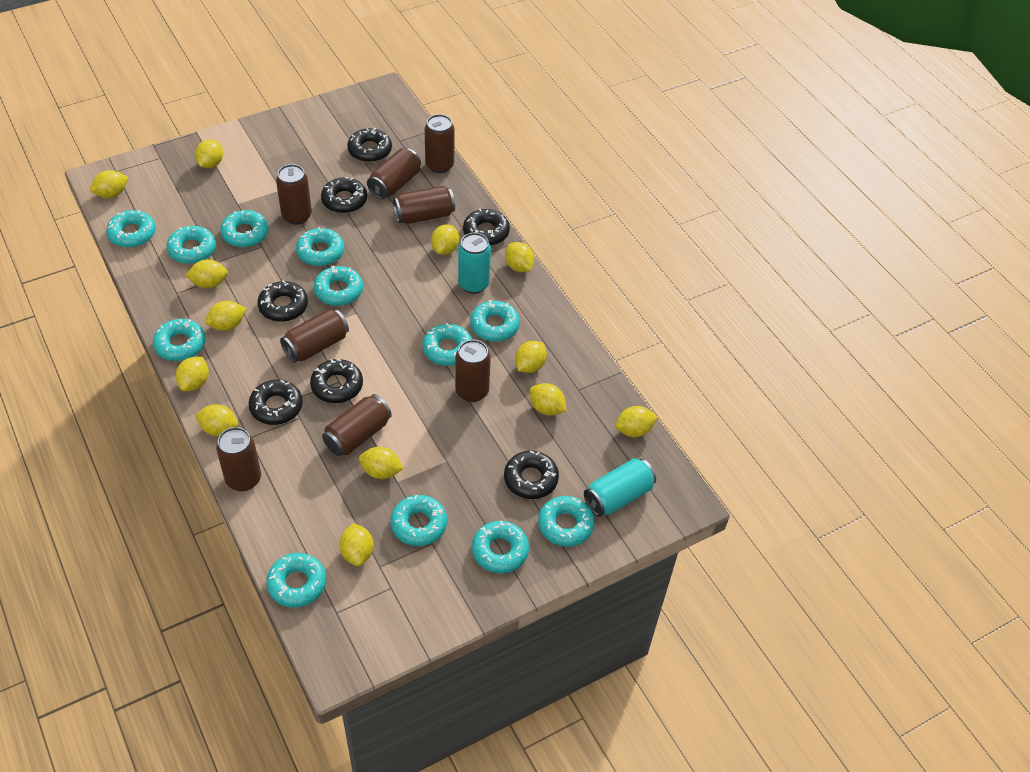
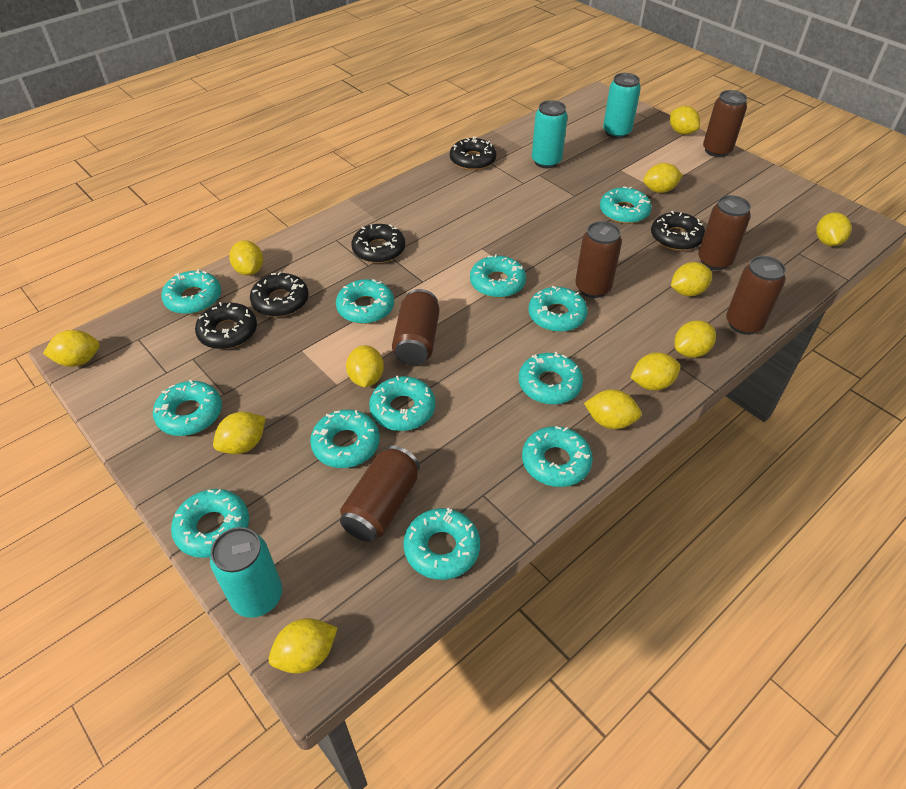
black donut: 7 -> 5
brown can: 8 -> 6
turquoise can: 2 -> 3
yellow lemon: 13 -> 12

